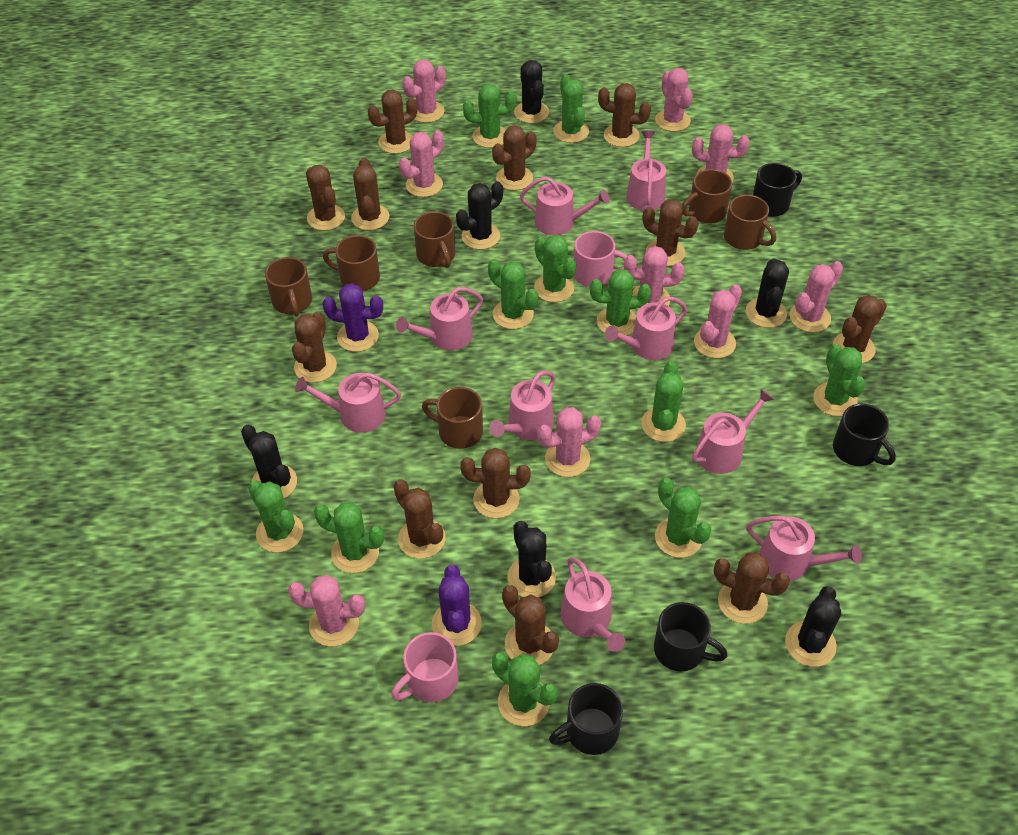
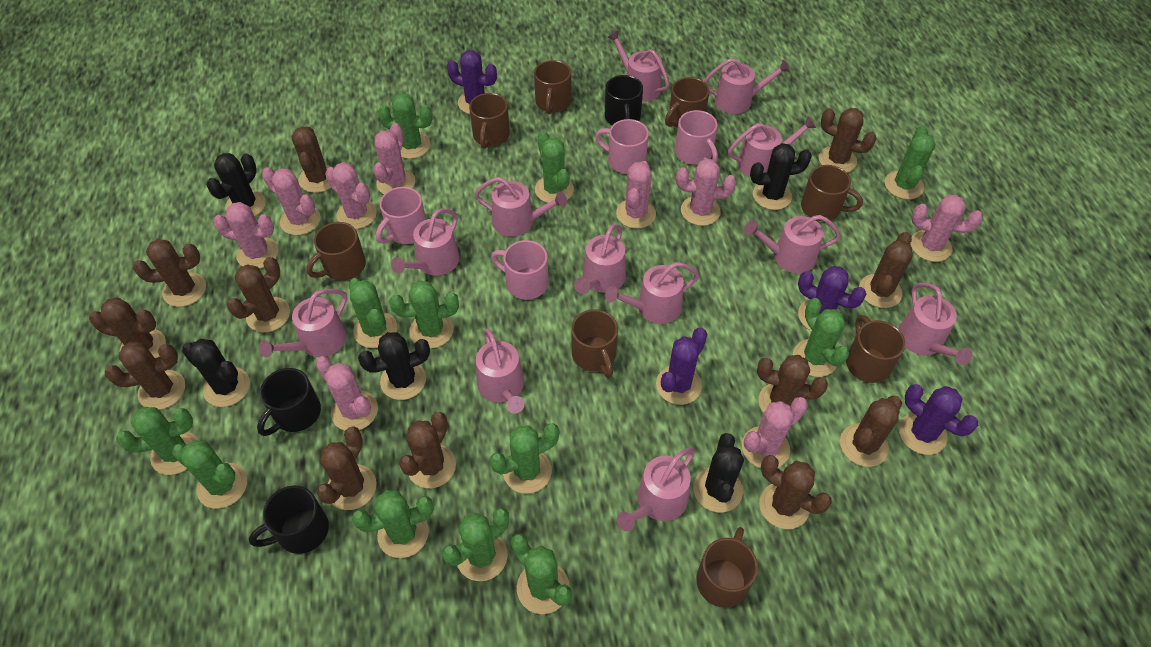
black cactus: 6 -> 5
black mug: 4 -> 3
brown mug: 6 -> 8
green cactus: 11 -> 12
pink mug: 2 -> 4
pink watering can: 9 -> 12
purple cactus: 2 -> 4

